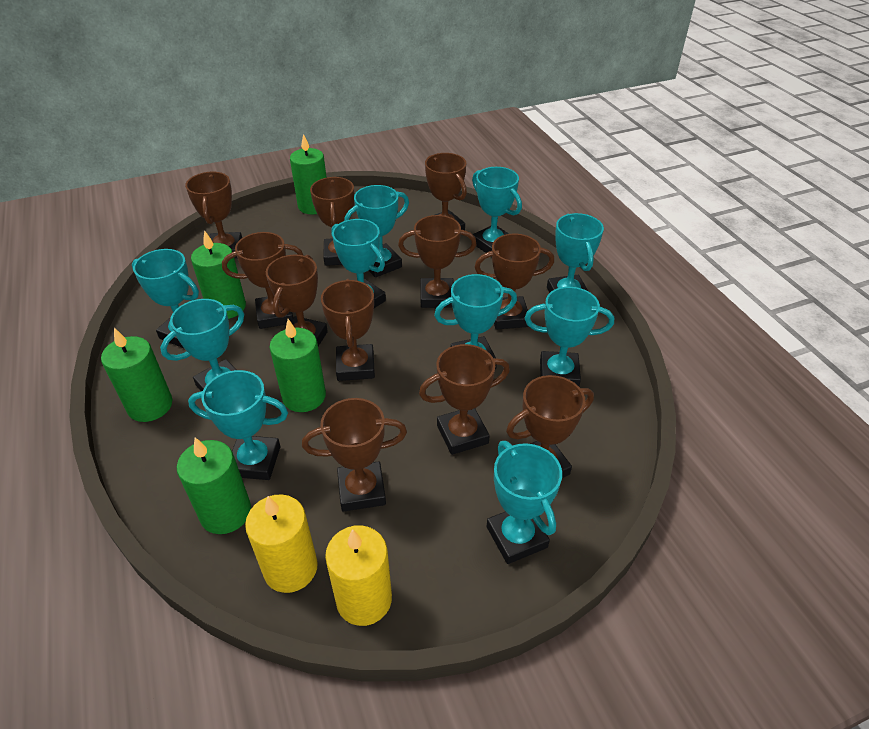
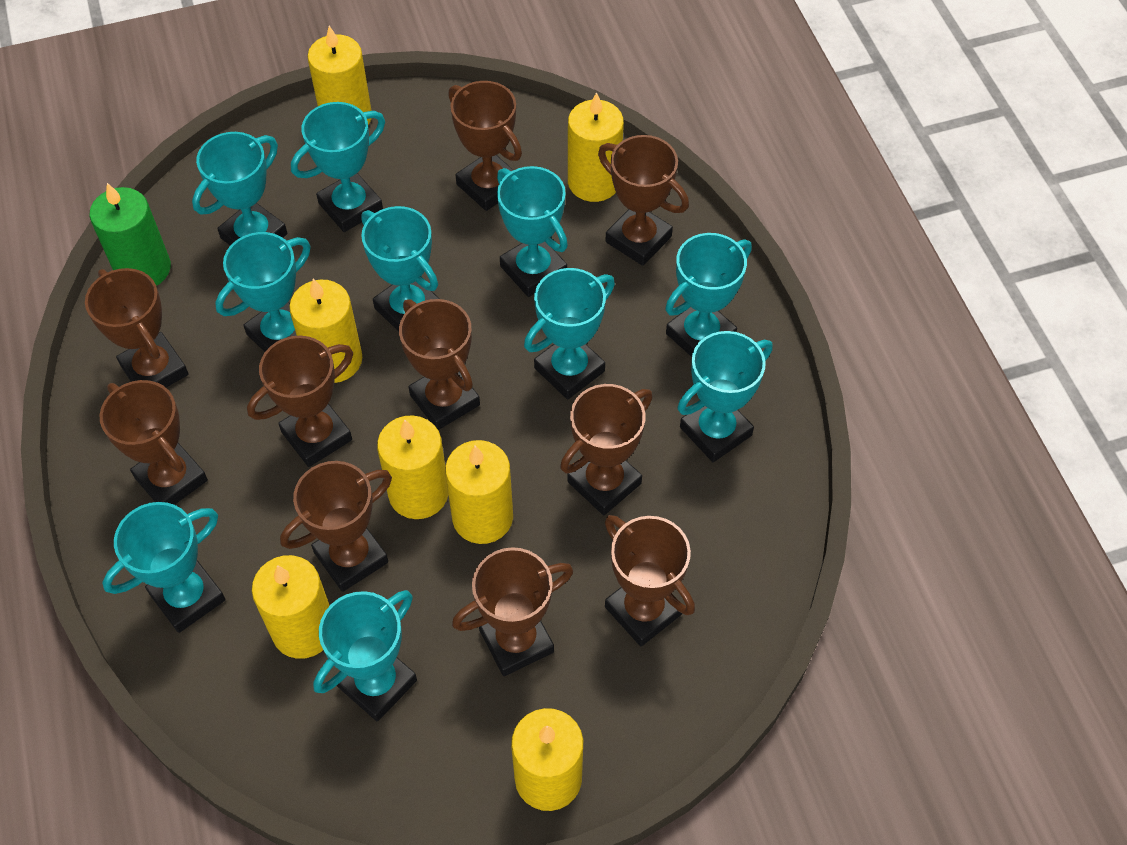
brown trophy: 11 -> 10
green candle: 5 -> 1
yellow candle: 2 -> 7

